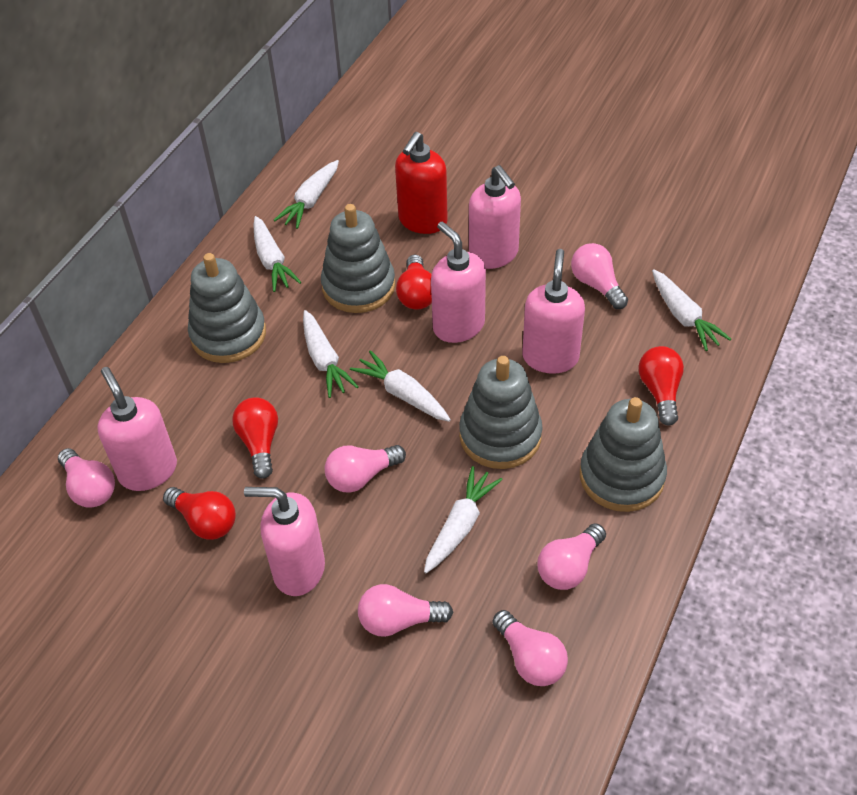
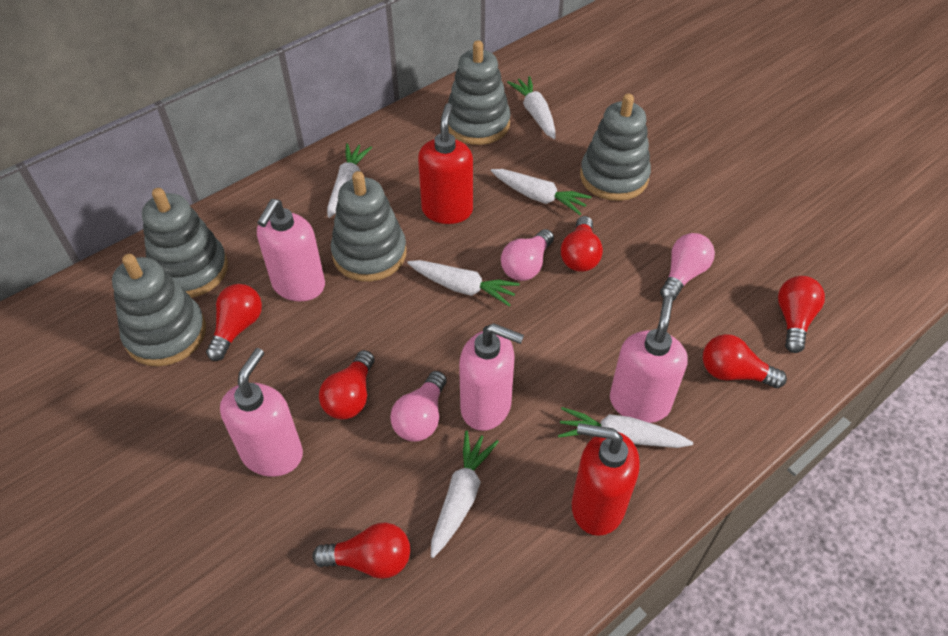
grey stacking toy: 4 -> 5
pink light bulb: 6 -> 3
pink soap dispenser: 5 -> 4
red light bulb: 4 -> 6
red soap dispenser: 1 -> 2

